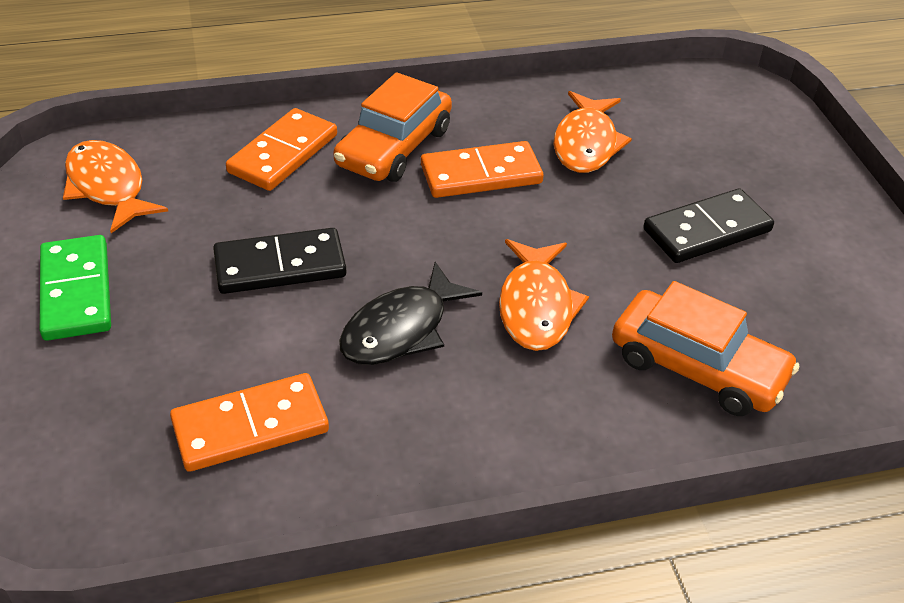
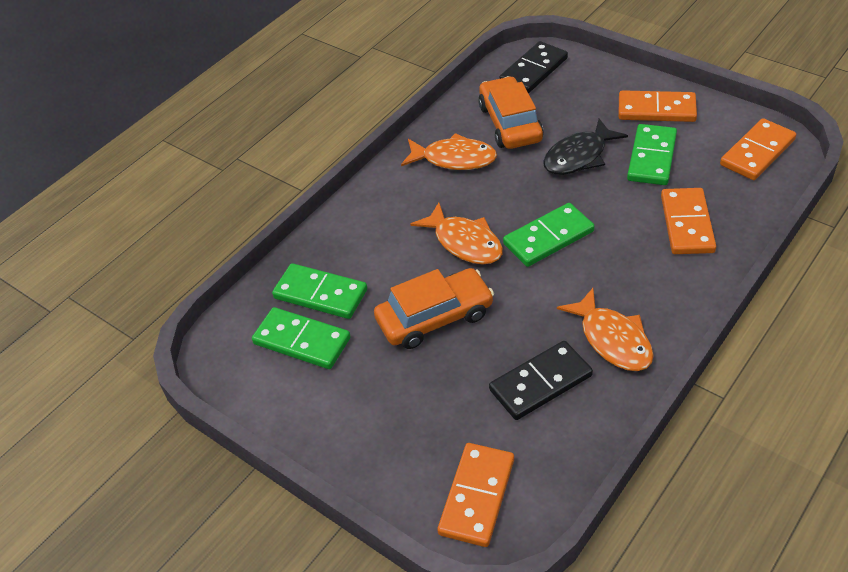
green domino: 1 -> 4
orange domino: 3 -> 4

